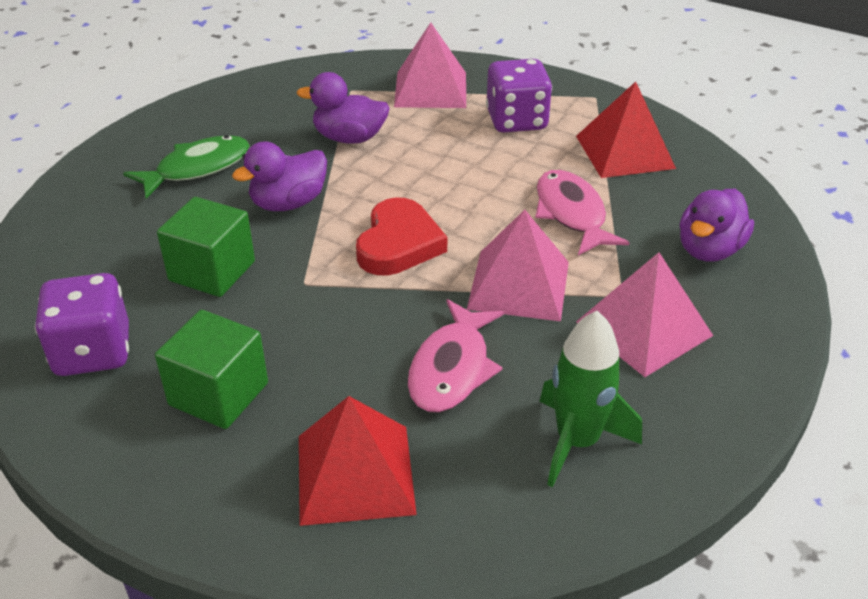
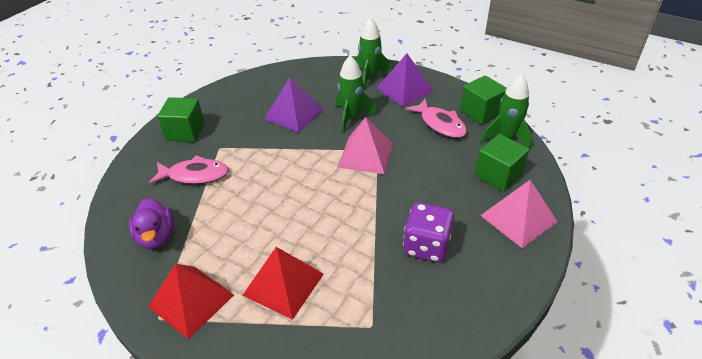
green cube: 2 -> 3
green fish: 1 -> 0
green rocket: 1 -> 3
pink pyramid: 3 -> 2
purple dice: 2 -> 1
purple duck: 3 -> 1
purple pyramid: 0 -> 2
red heart: 1 -> 0

